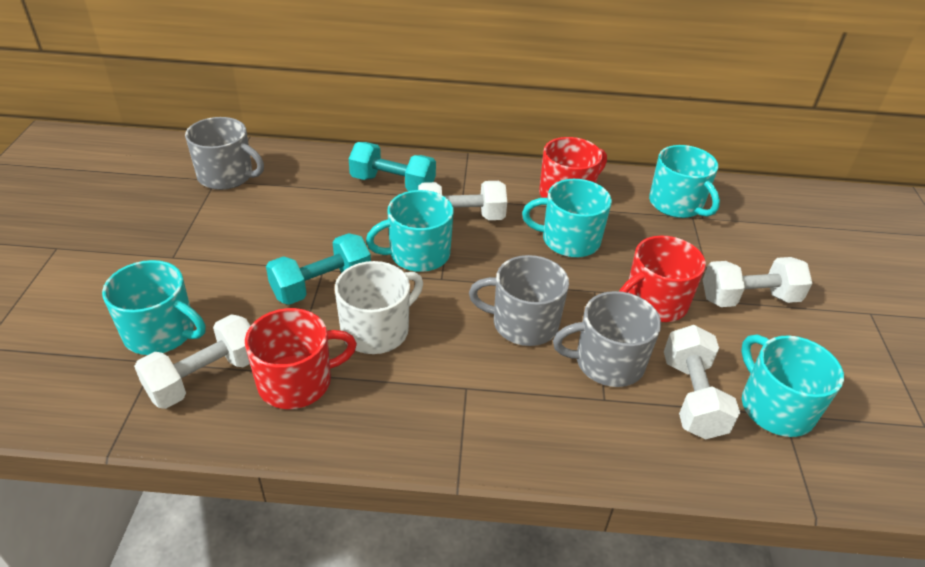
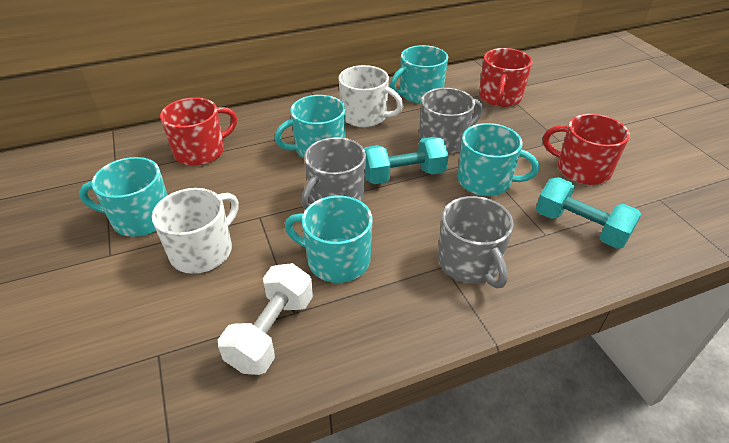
white dumbbell: 4 -> 1
white mug: 1 -> 2

